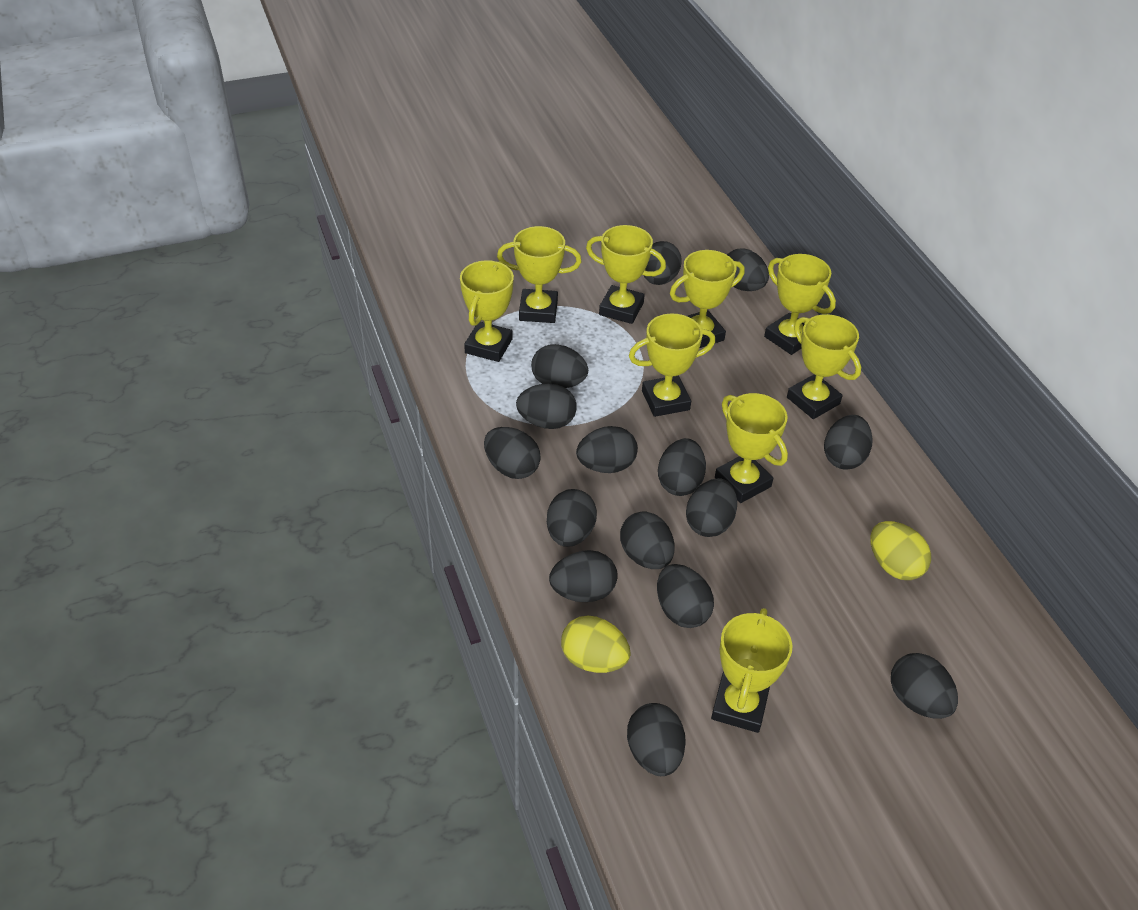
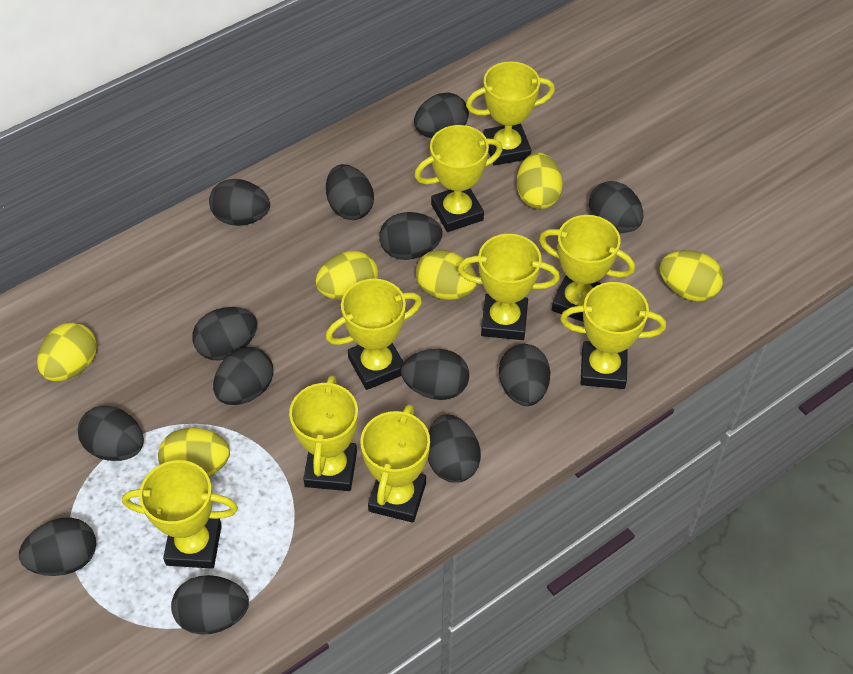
black egg: 15 -> 13
yellow egg: 2 -> 6

